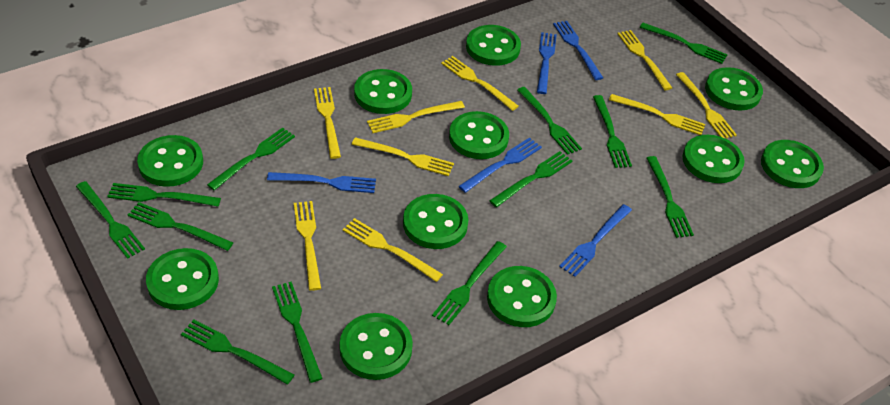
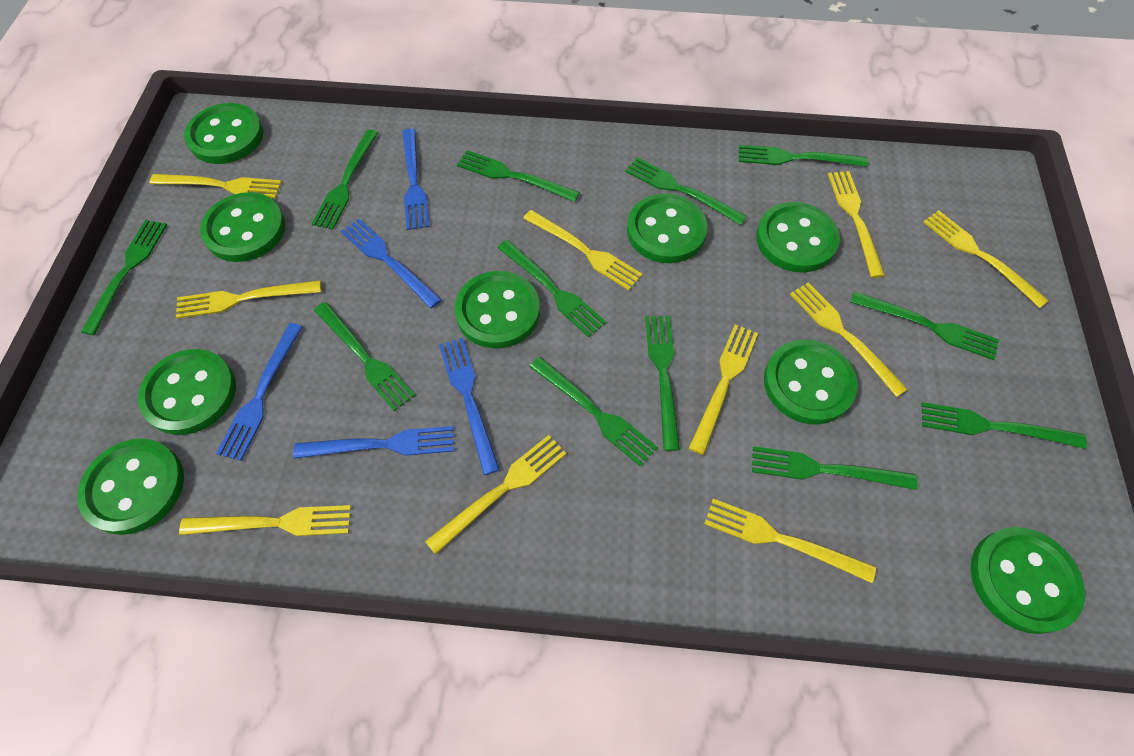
green button: 11 -> 9
yellow fork: 9 -> 10

